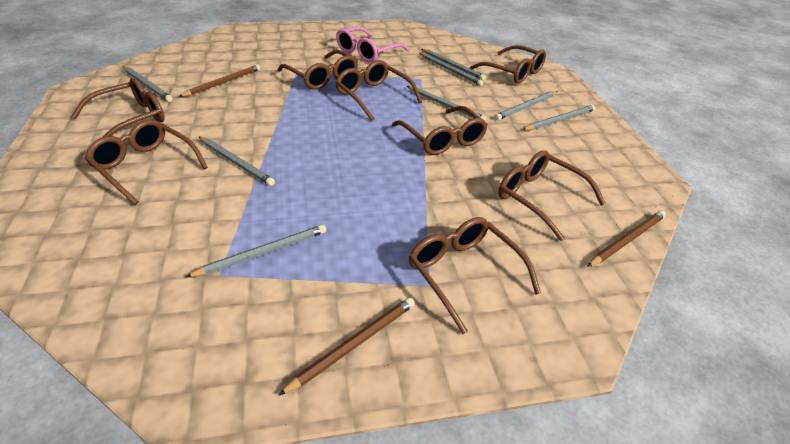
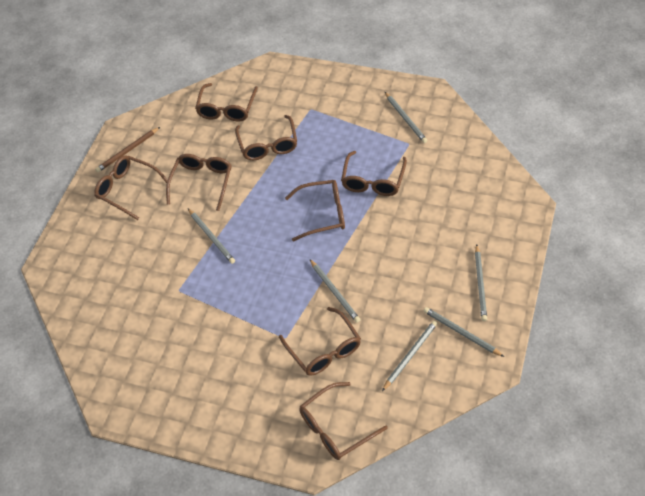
brown pencil: 3 -> 1
grey pencil: 8 -> 6
pink glasses: 1 -> 0

